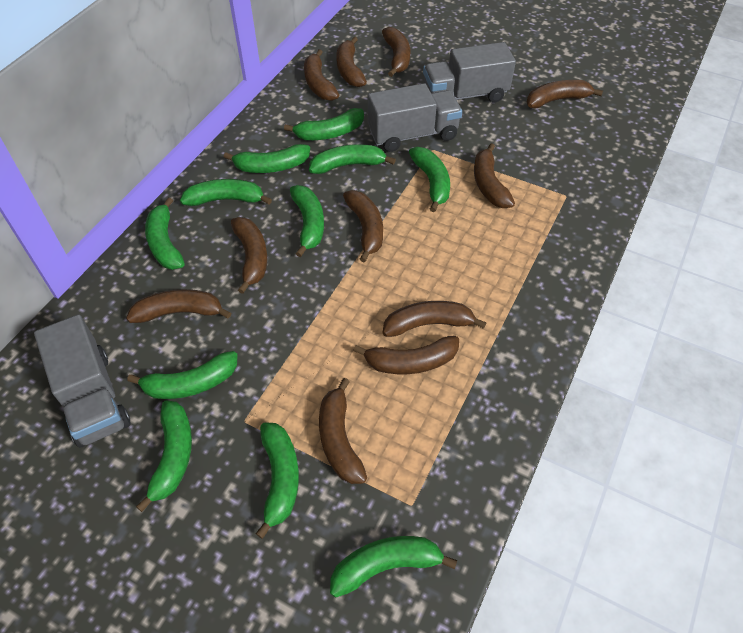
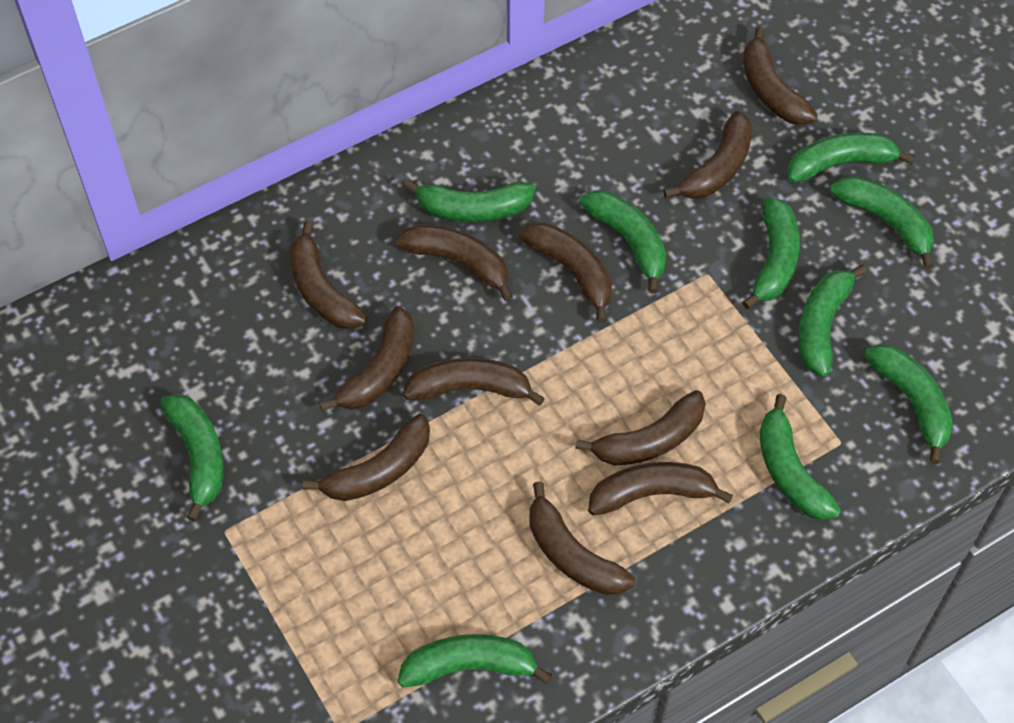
green banana: 11 -> 10
grey truck: 3 -> 0

